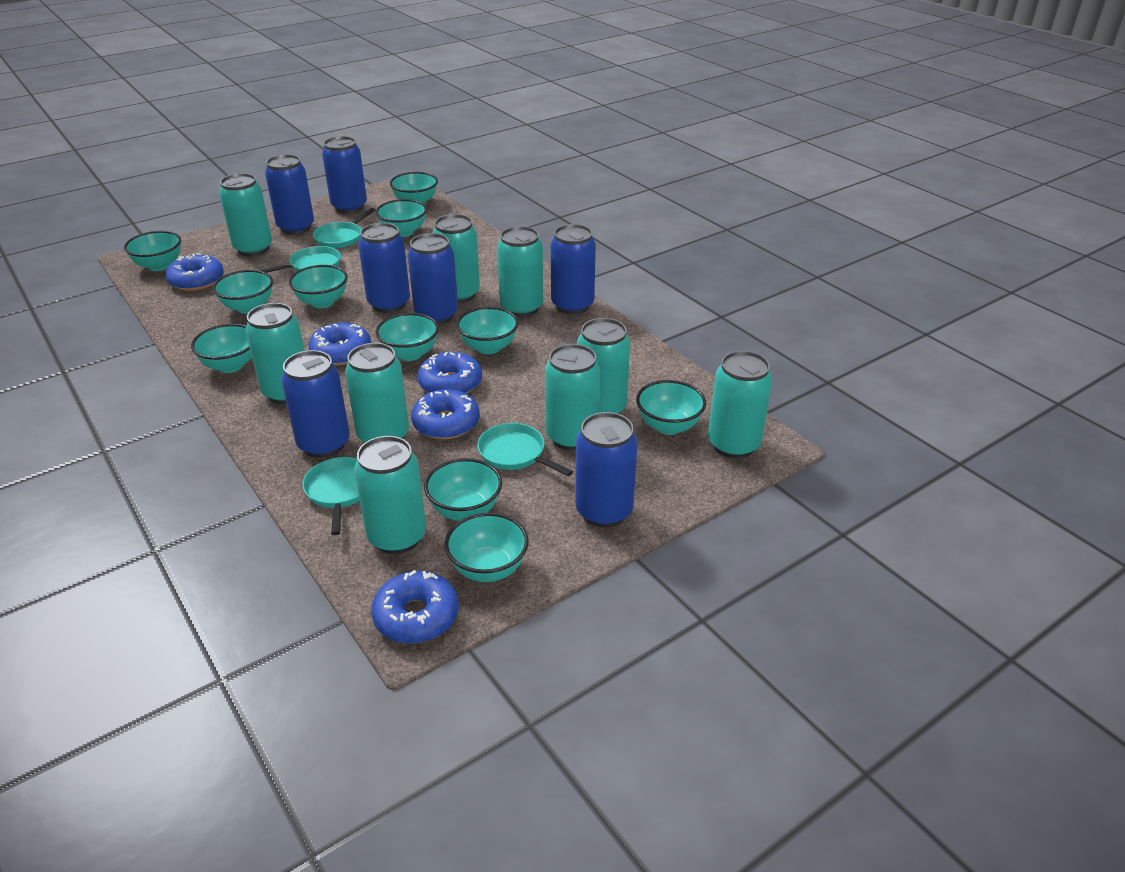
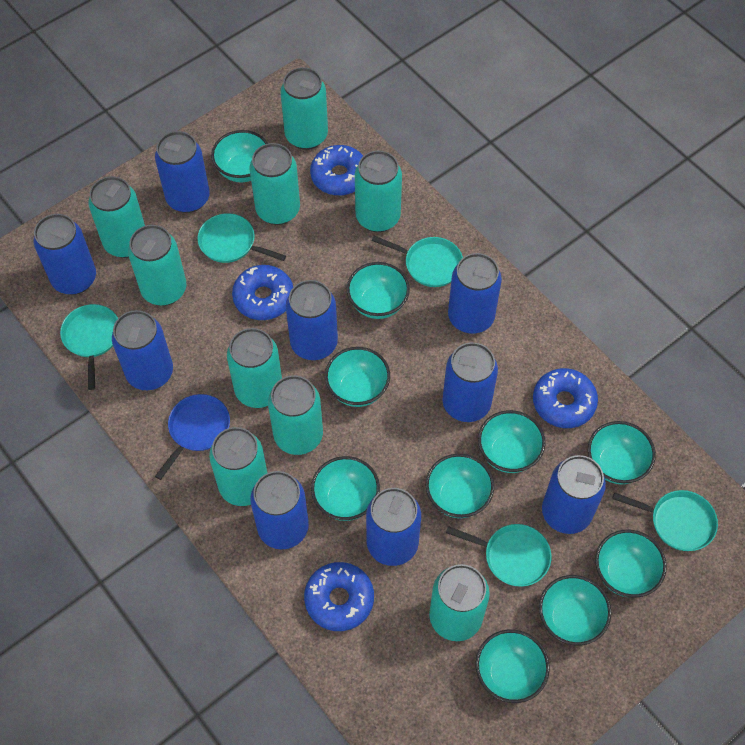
blue can: 7 -> 9
blue donut: 5 -> 4
blue pan: 0 -> 1
turquoise bowl: 11 -> 10
turquoise pan: 4 -> 5

